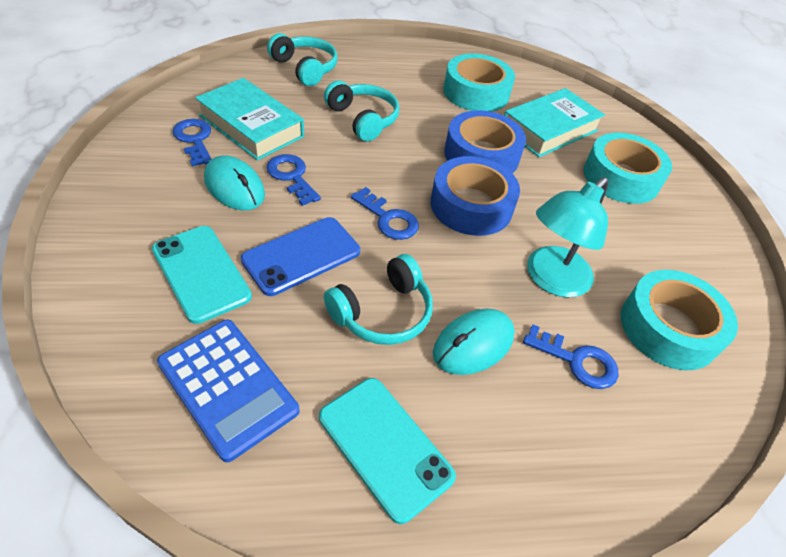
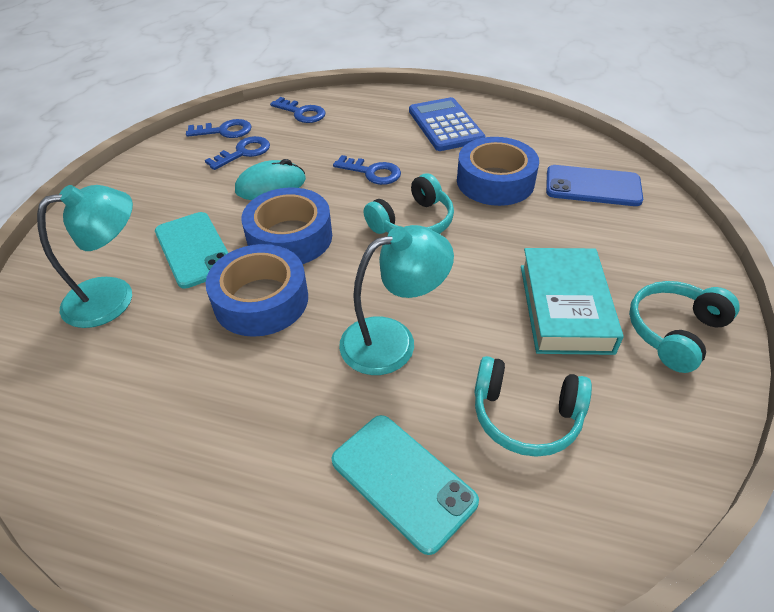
blue tape: 2 -> 3
turquoise book: 2 -> 1
turquoise lamp: 1 -> 2
turquoise mouse: 2 -> 1
turquoise tape: 3 -> 0

